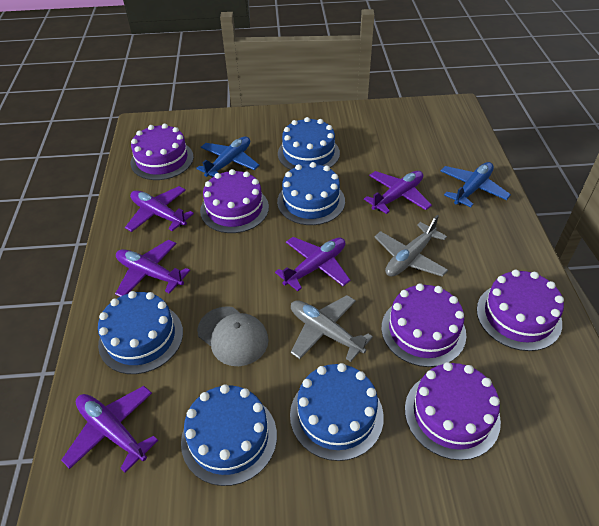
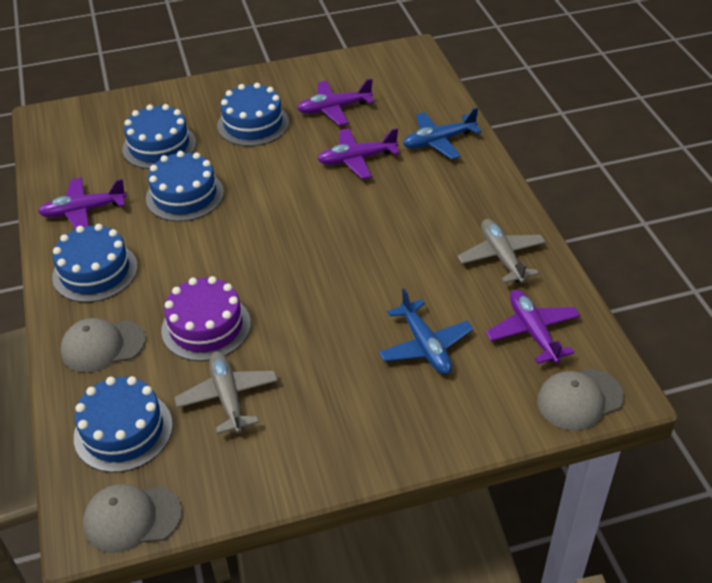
grey cap: 1 -> 3
purple cake: 5 -> 1
purple plane: 5 -> 4

